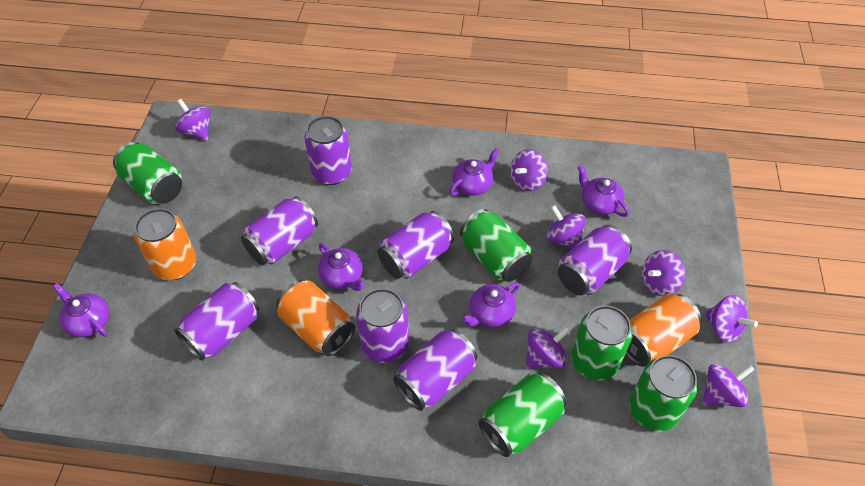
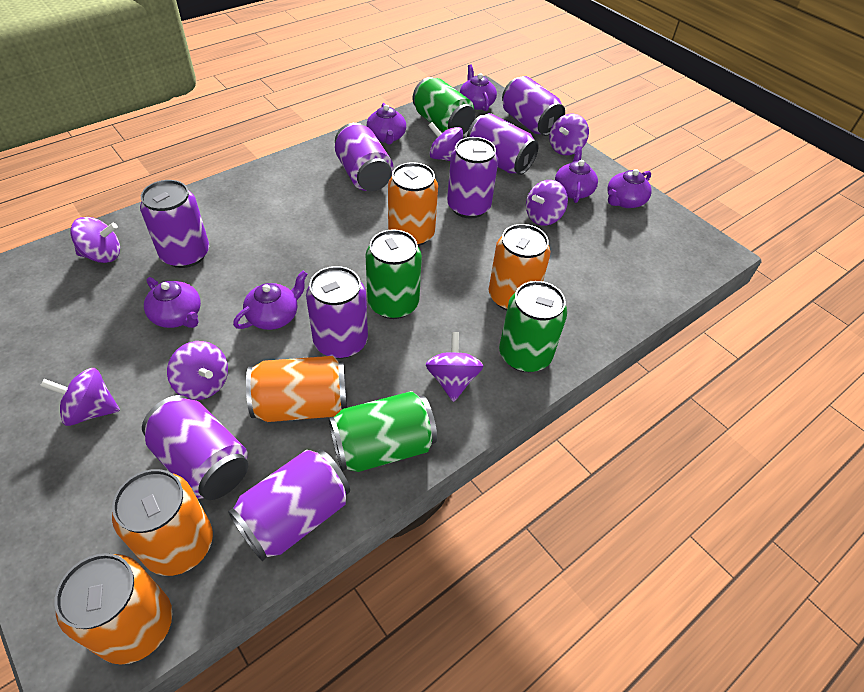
green can: 5 -> 4
orange can: 3 -> 5
purple can: 7 -> 8
purple teapot: 5 -> 6

